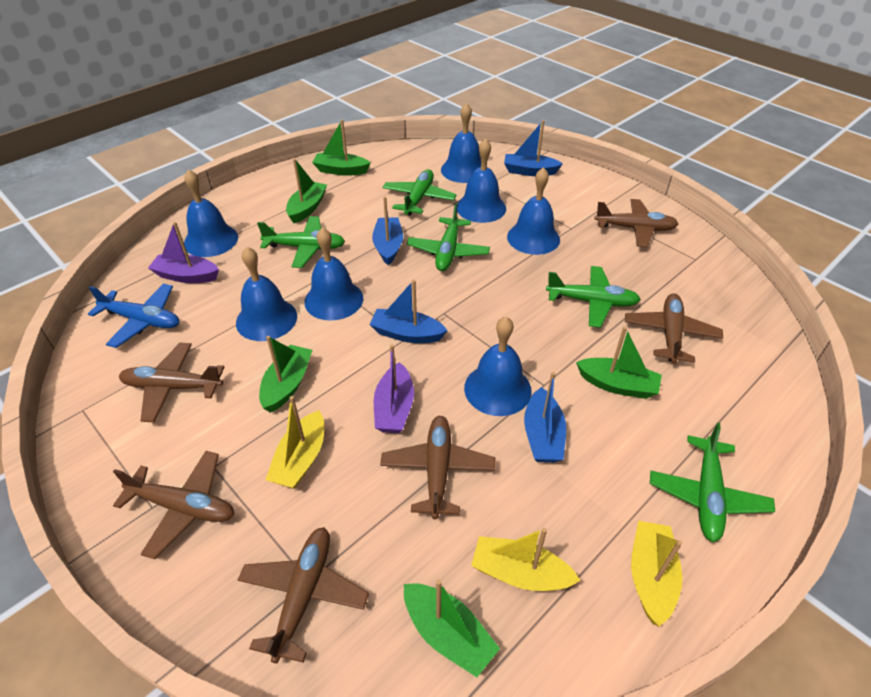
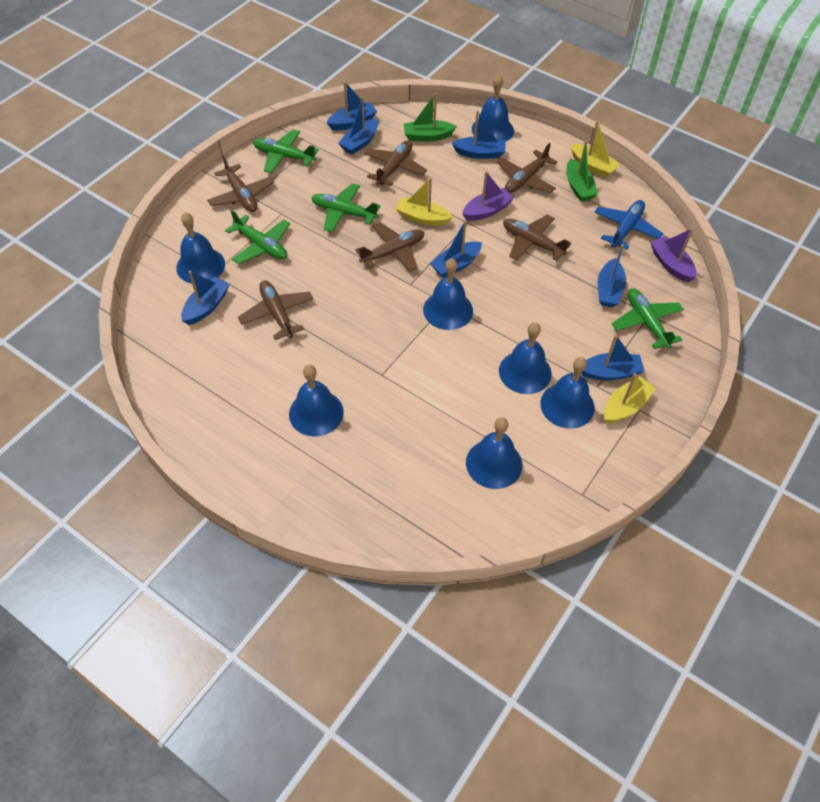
blue boat: 4 -> 7
green boat: 5 -> 2
green plane: 5 -> 4

